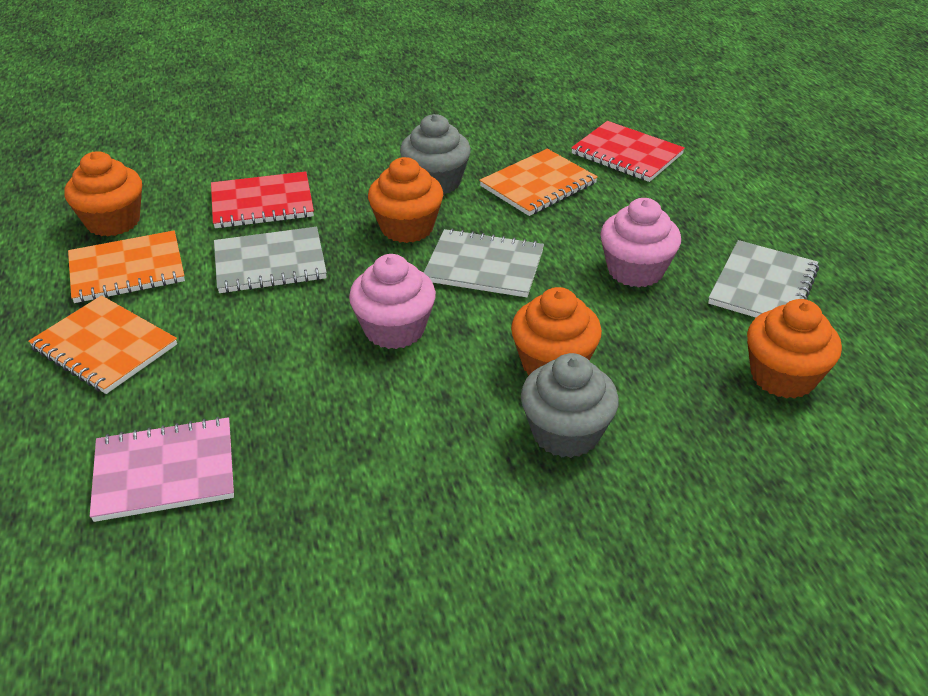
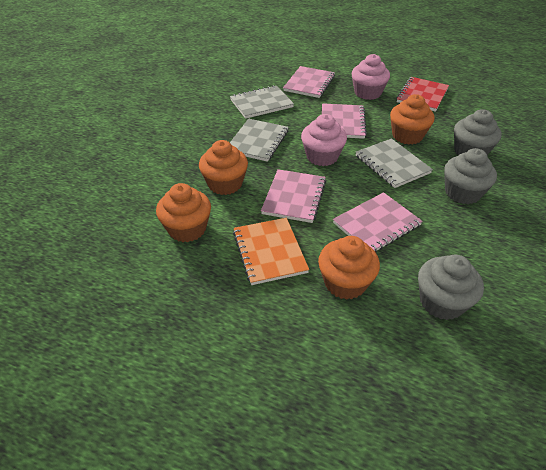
grey cupcake: 2 -> 3
orange notebook: 3 -> 1
pink notebook: 1 -> 4
red notebook: 2 -> 1

